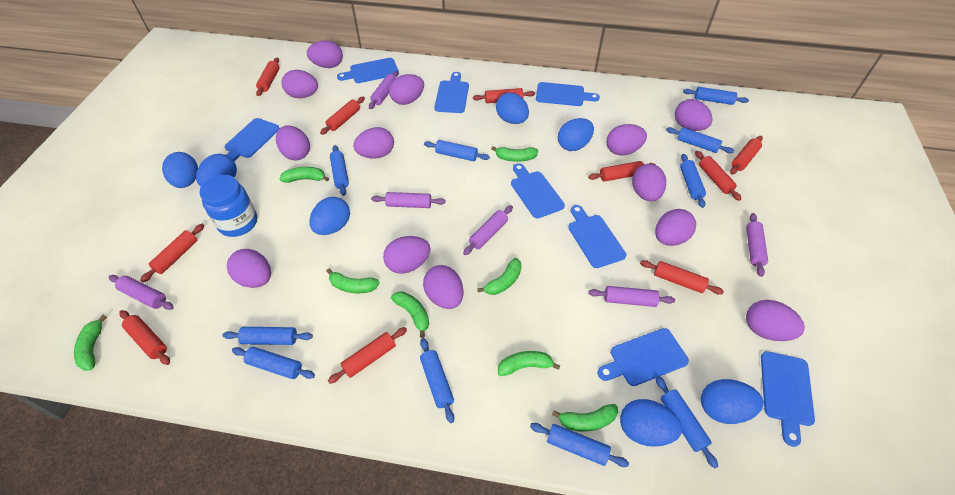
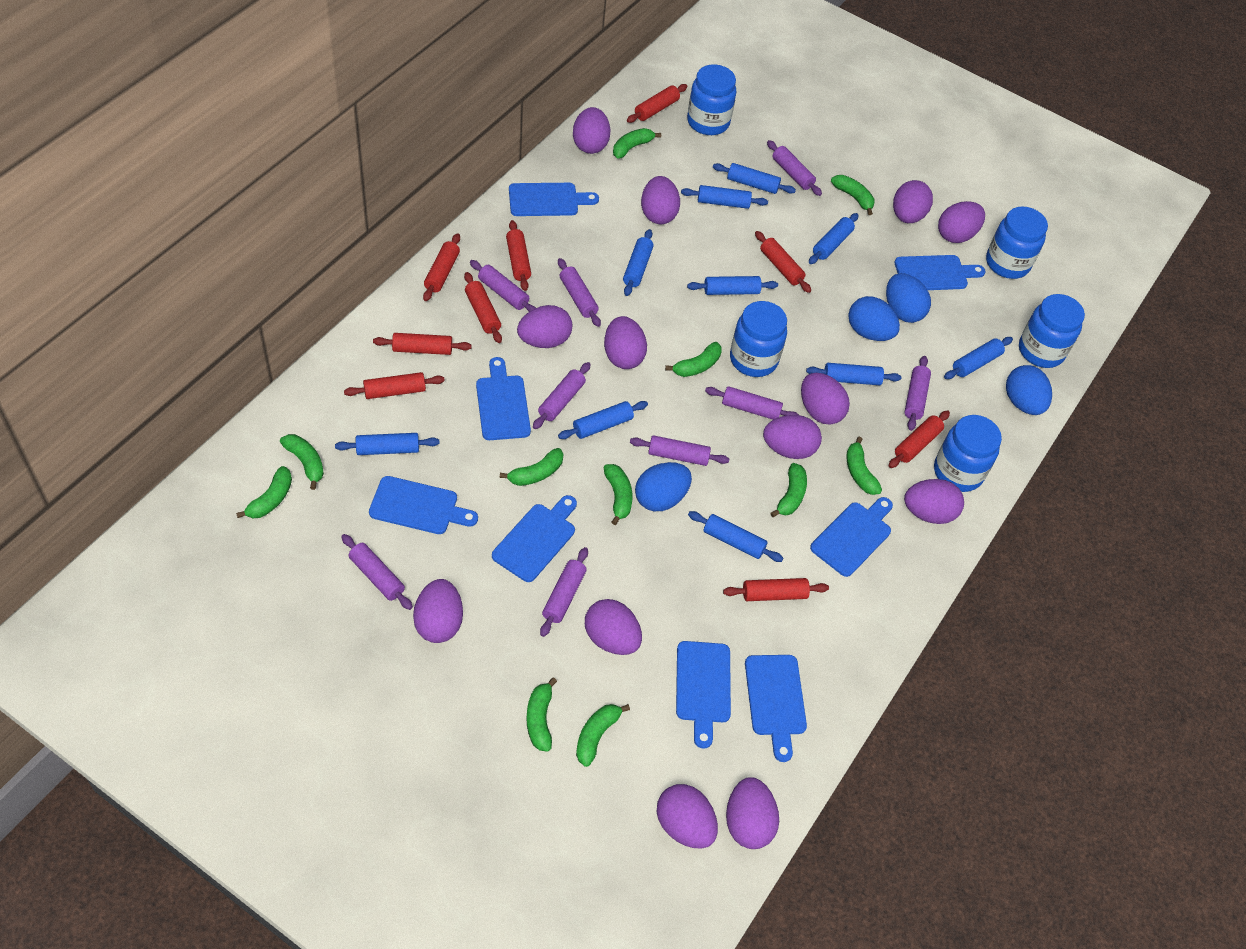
blue egg: 7 -> 4
blue jar: 1 -> 5
green banana: 8 -> 11
purple rolling pin: 6 -> 9
red rolling pin: 10 -> 9

